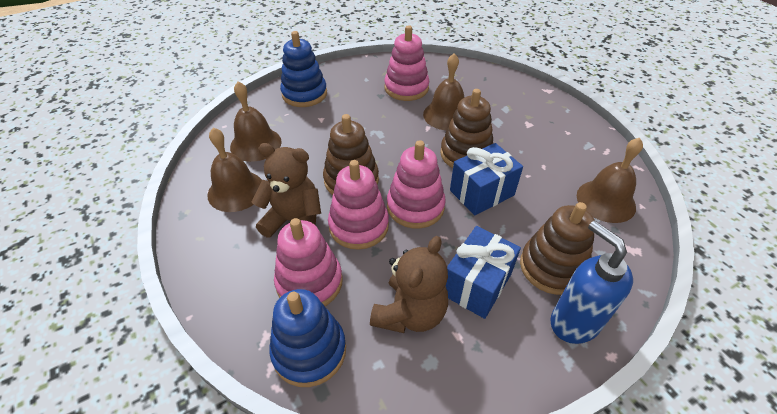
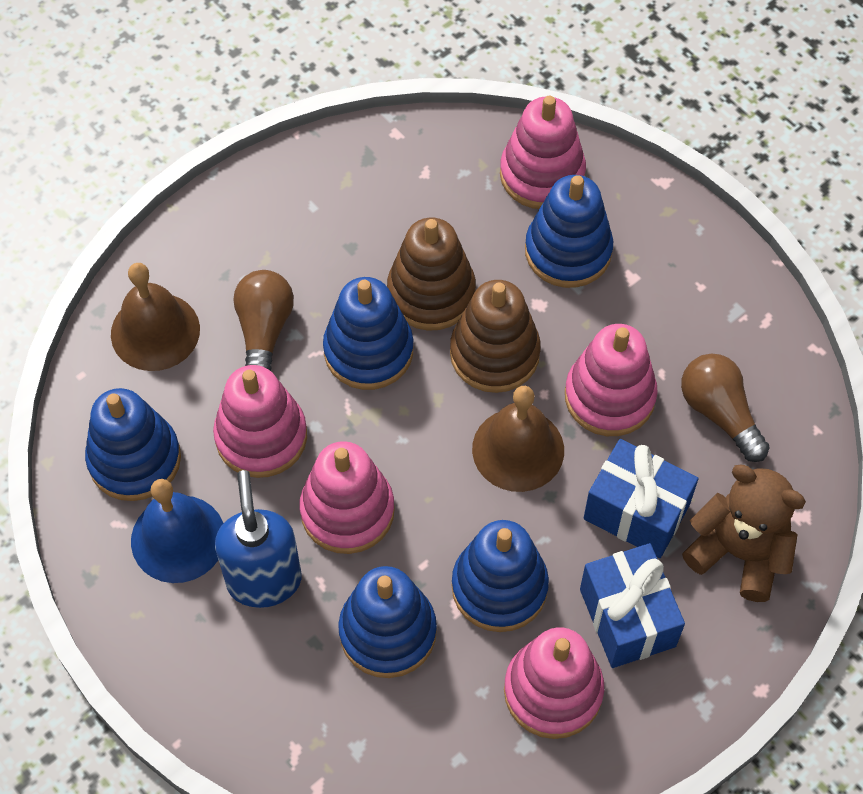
blue bell: 0 -> 1
blue stacking toy: 2 -> 5
brown bell: 4 -> 2
brown light bulb: 0 -> 2
brown stacking toy: 3 -> 2
brown teddy bear: 2 -> 1
pink stacking toy: 4 -> 5

